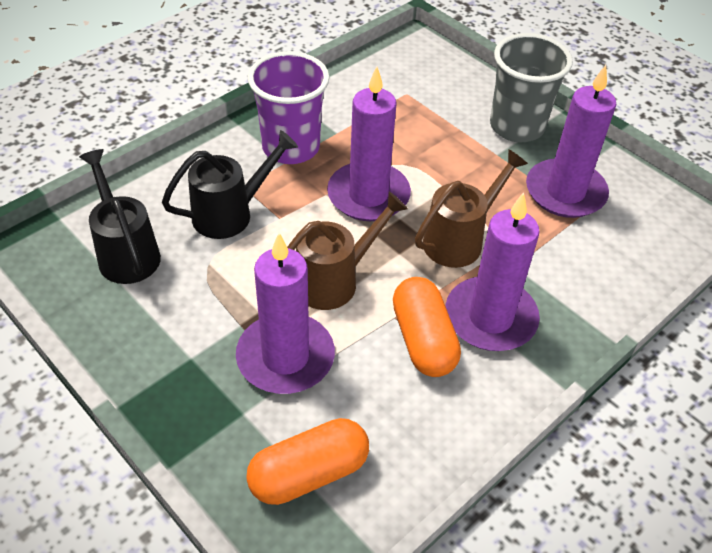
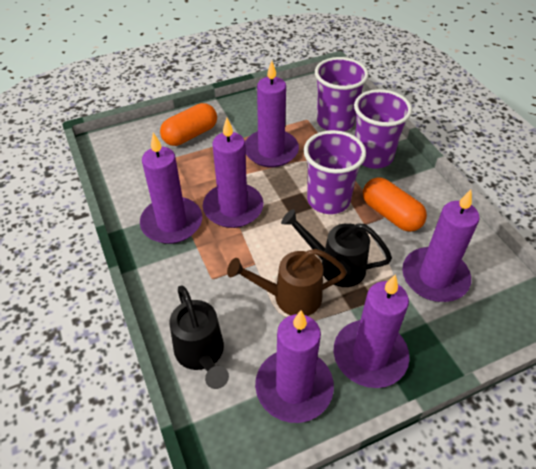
brown watering can: 2 -> 1
grey cup: 1 -> 0
purple candle: 4 -> 6
purple cup: 1 -> 3

